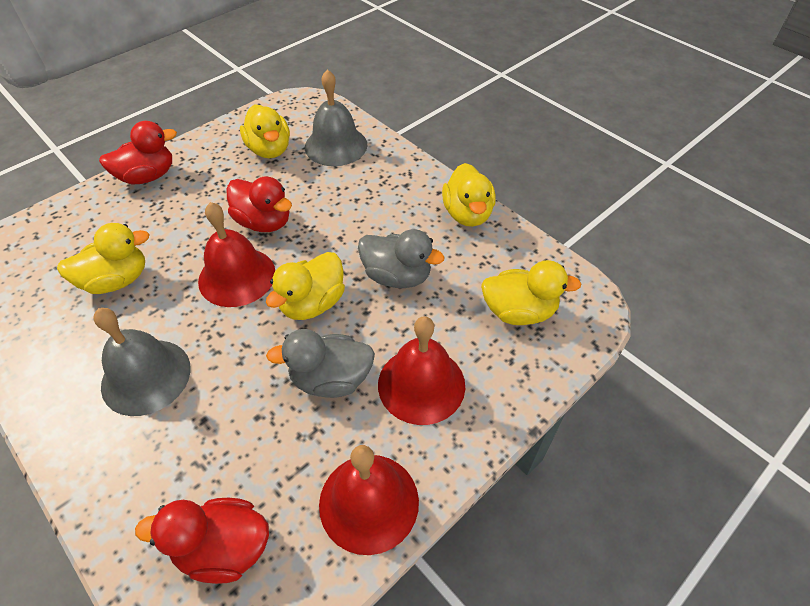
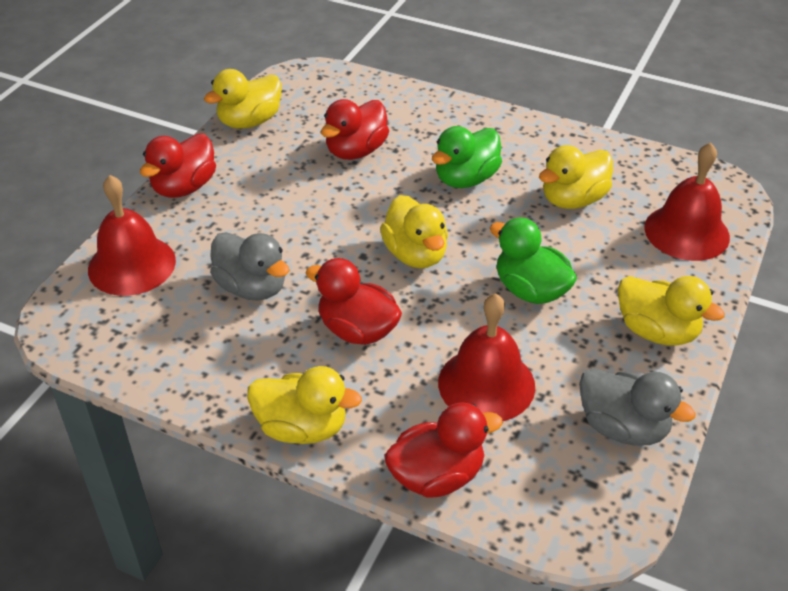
green duck: 0 -> 2
grey bell: 2 -> 0
red duck: 3 -> 4

